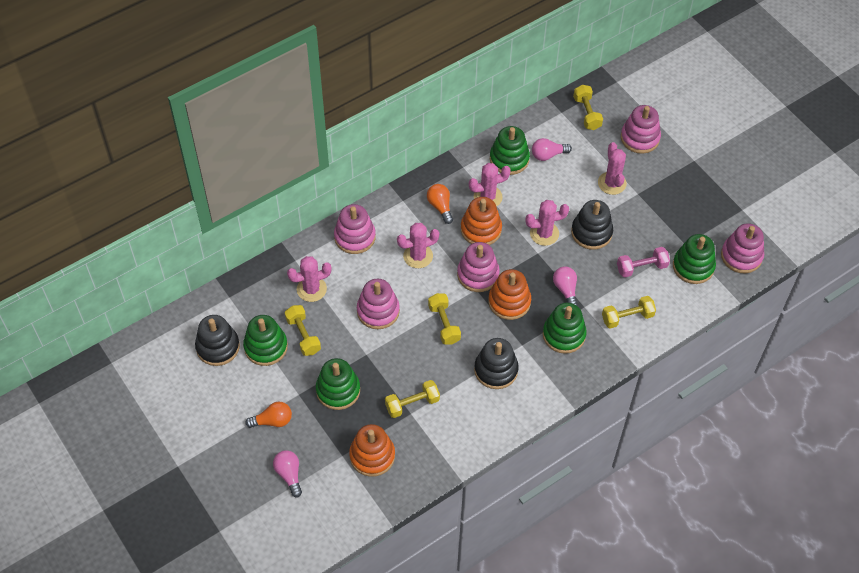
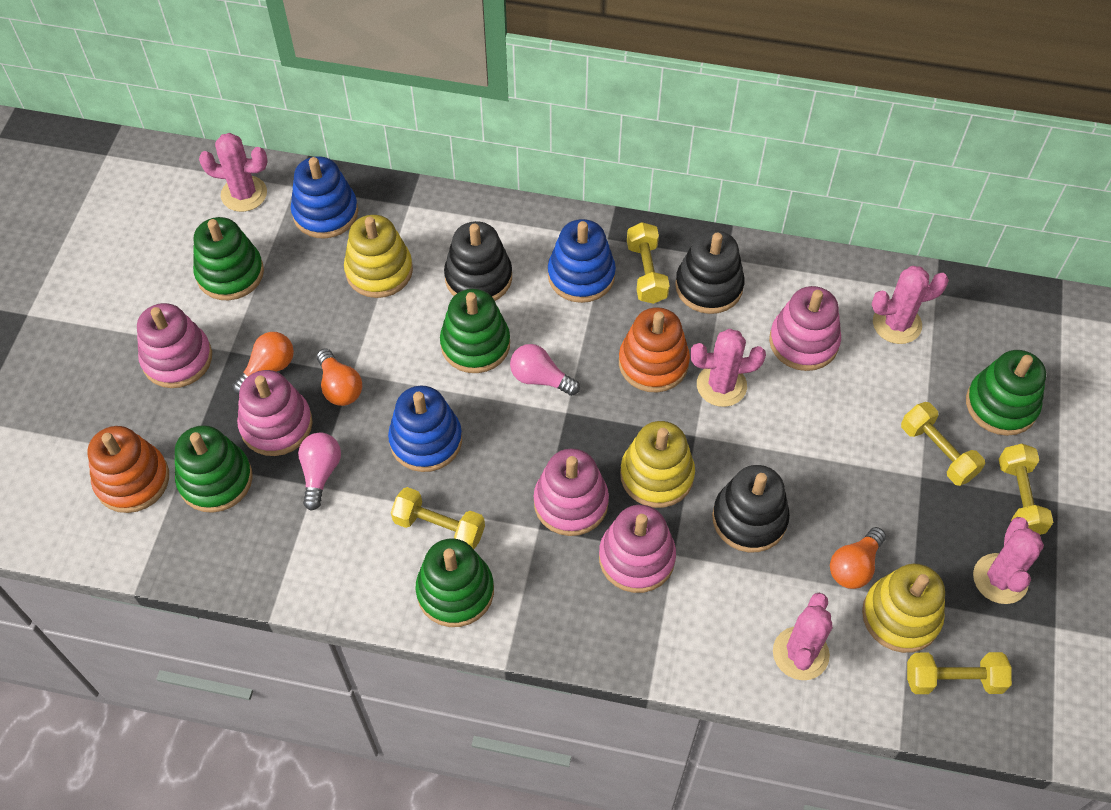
blue stacking toy: 0 -> 3
orange light bulb: 2 -> 3
orange stacking toy: 3 -> 2
pink dumbbell: 1 -> 0
pink light bulb: 3 -> 2
yellow stacking toy: 0 -> 3

